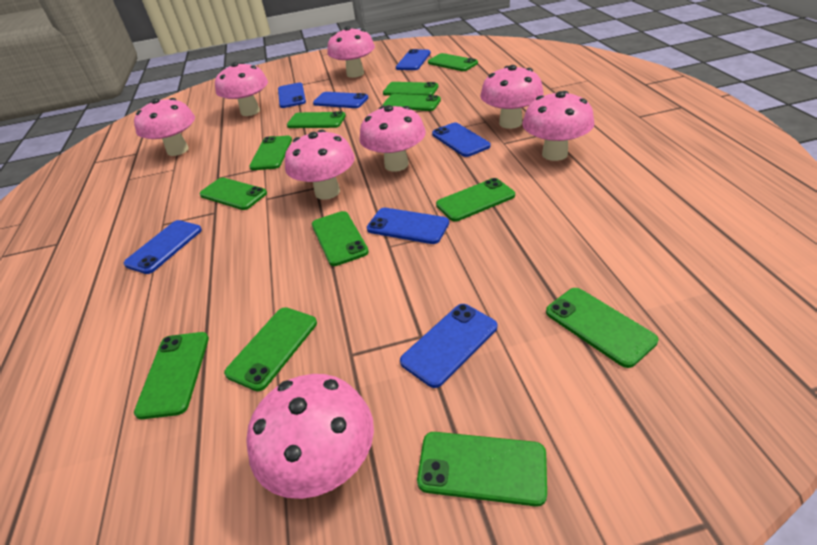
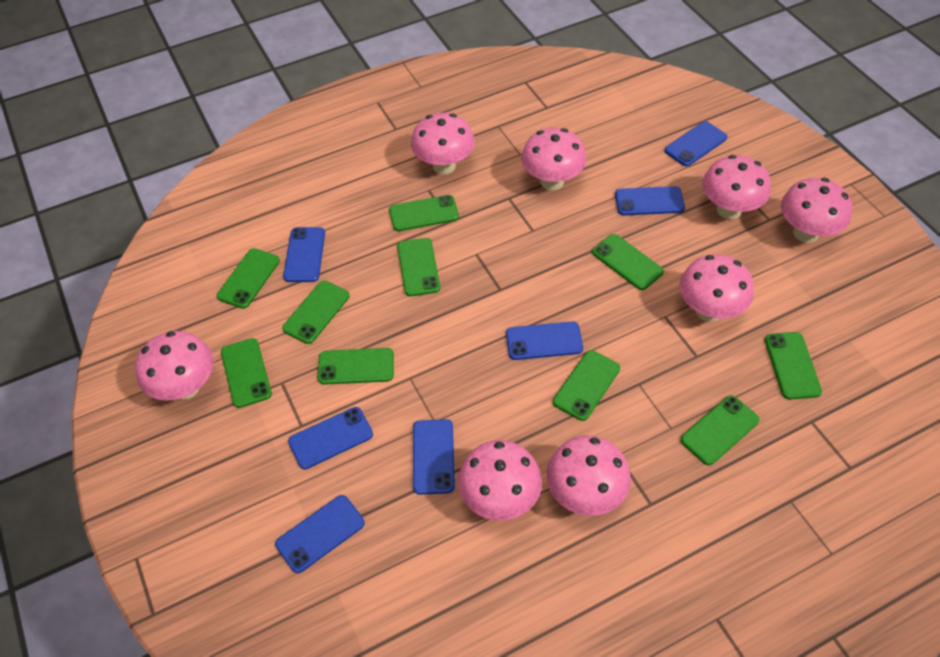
green phone: 12 -> 10

